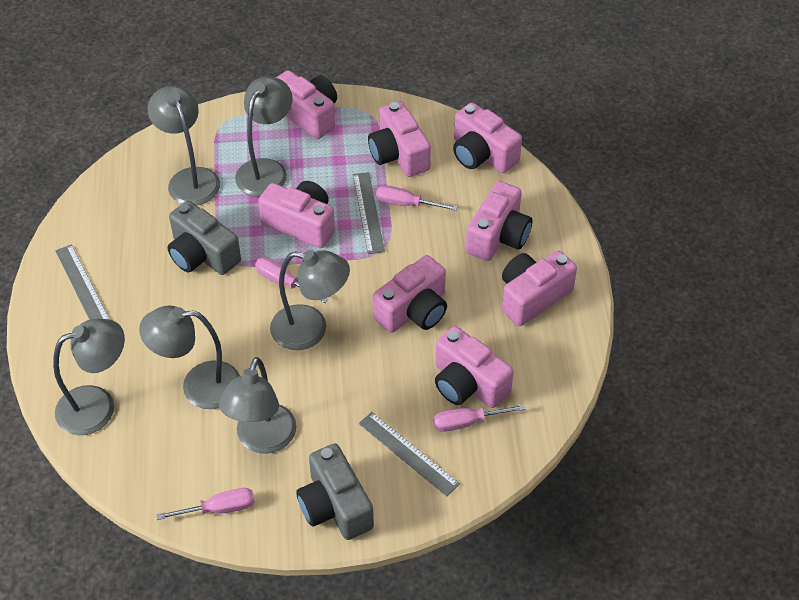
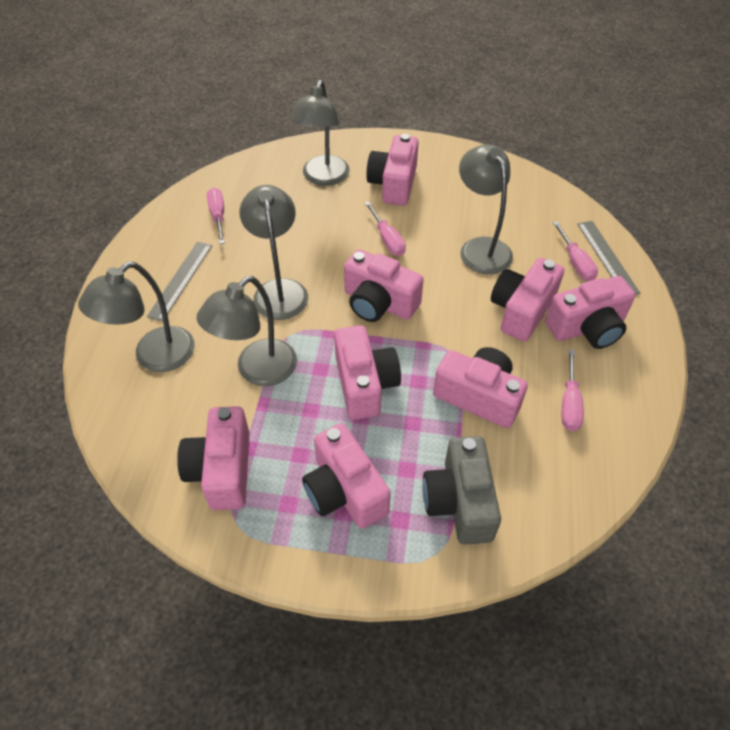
grey camera: 2 -> 1
grey lamp: 6 -> 5
grey ruler: 3 -> 2

